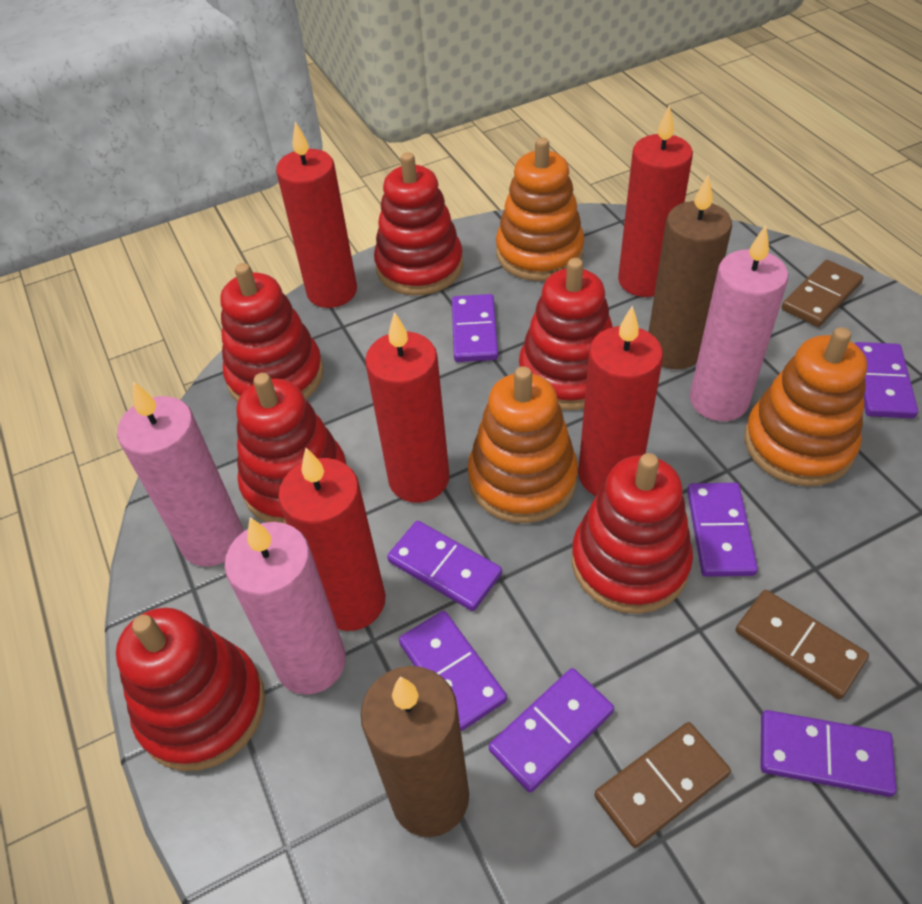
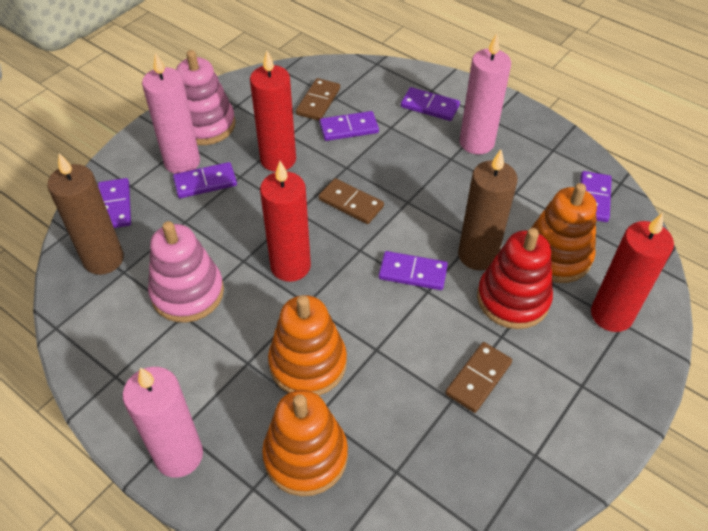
pink stacking toy: 0 -> 2
purple domino: 7 -> 6
red candle: 5 -> 3
red stacking toy: 6 -> 1

